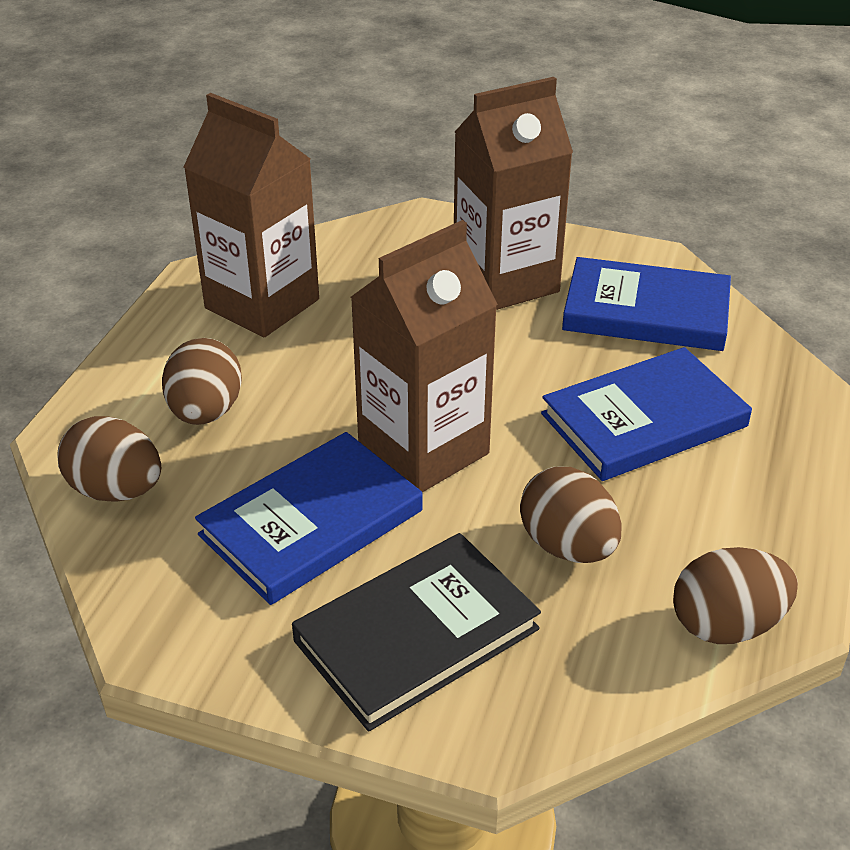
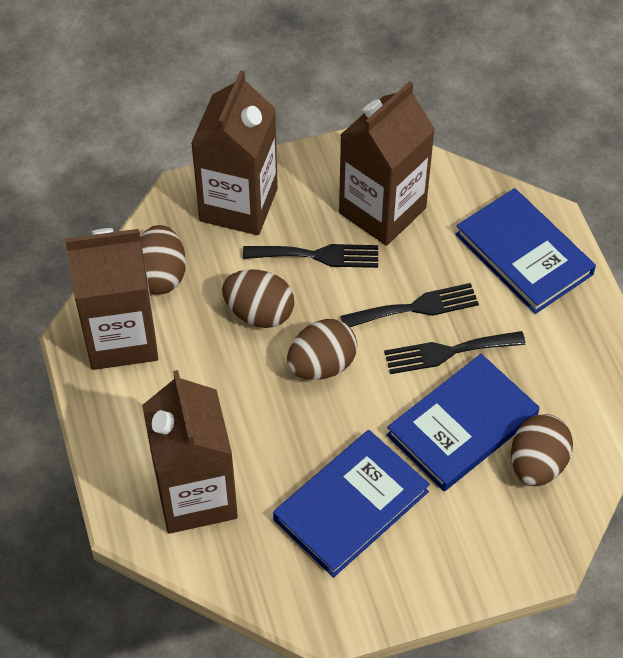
black book: 1 -> 0
black fork: 0 -> 3
brown carton: 3 -> 4

